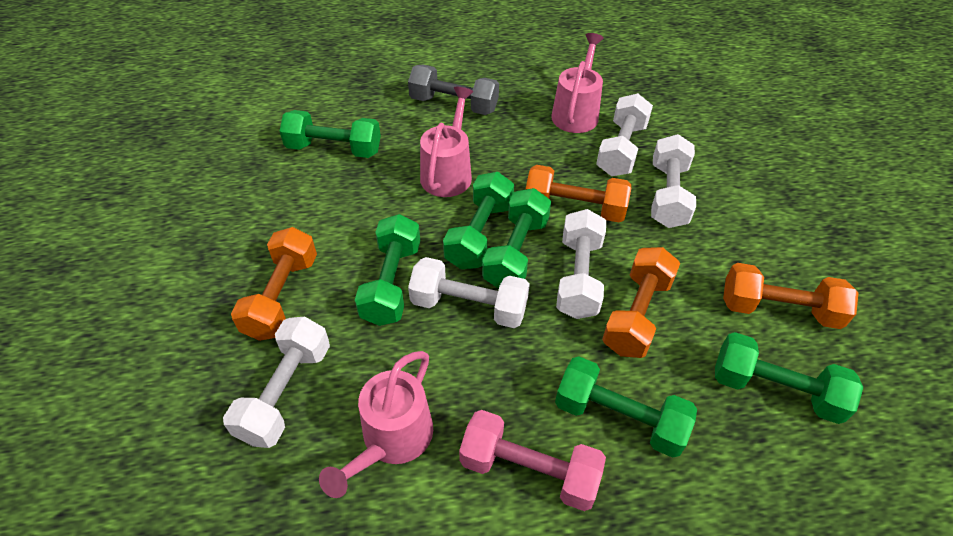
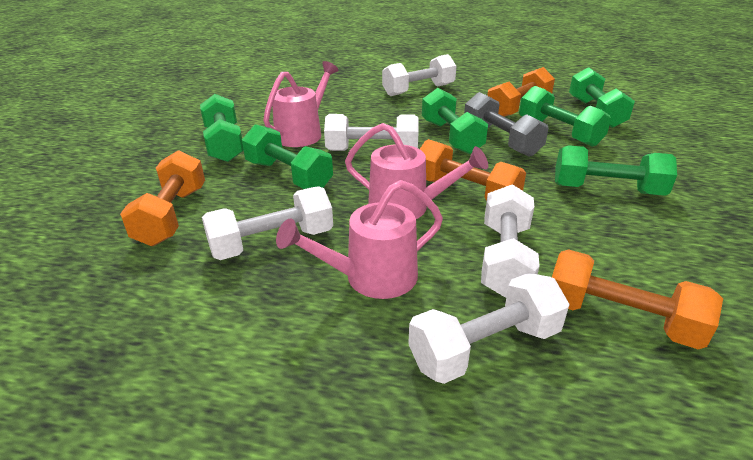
pink dumbbell: 1 -> 0

